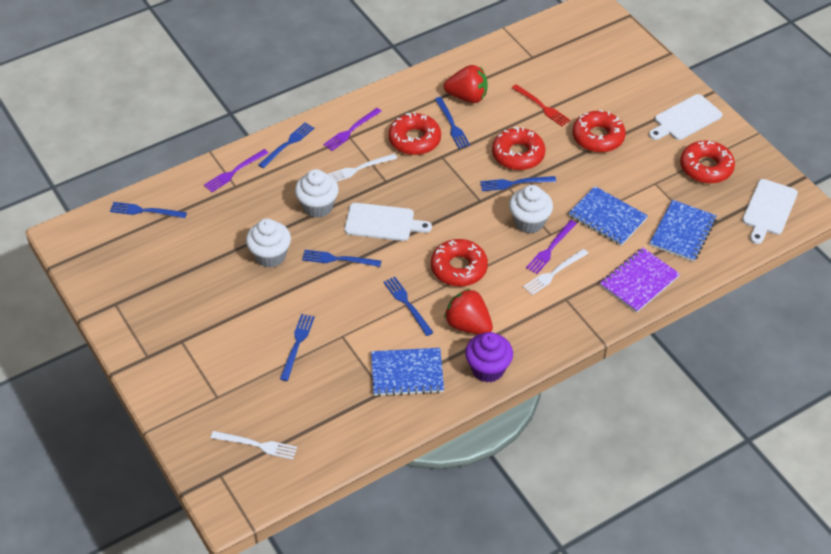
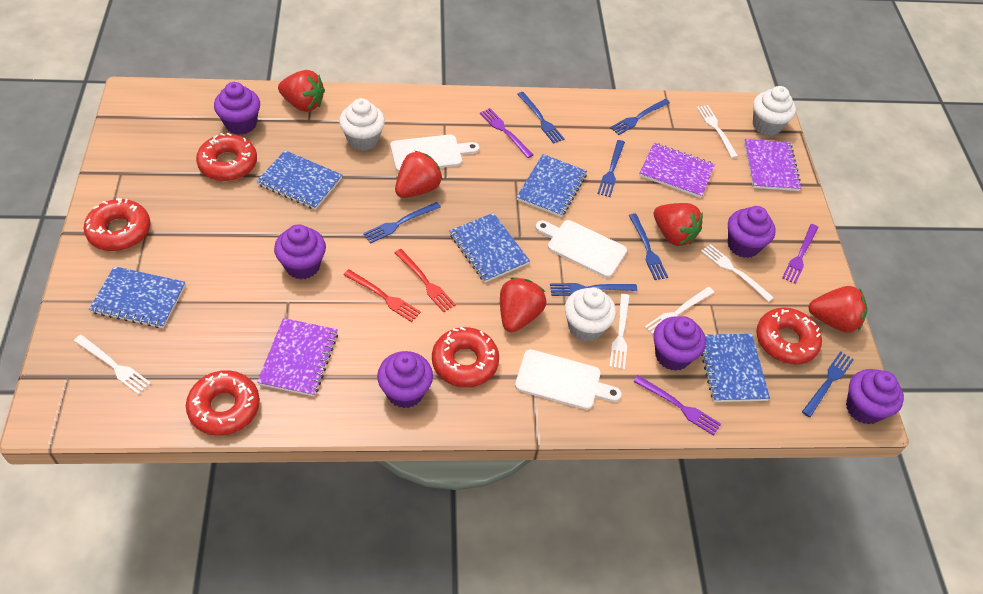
blue notebook: 3 -> 5
purple cupcake: 1 -> 6
purple notebook: 1 -> 3
red fork: 1 -> 2
red strawberry: 2 -> 5
white fork: 3 -> 5

